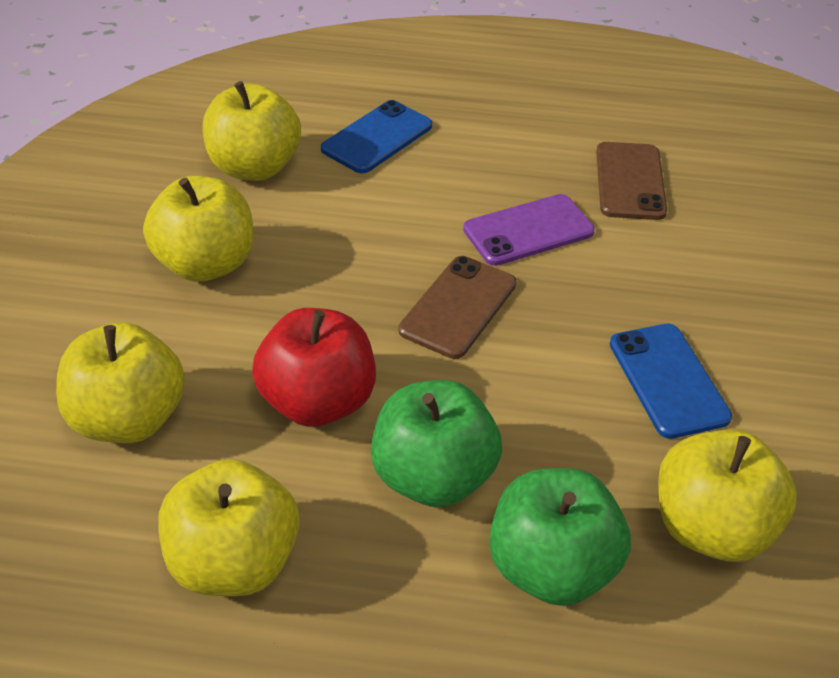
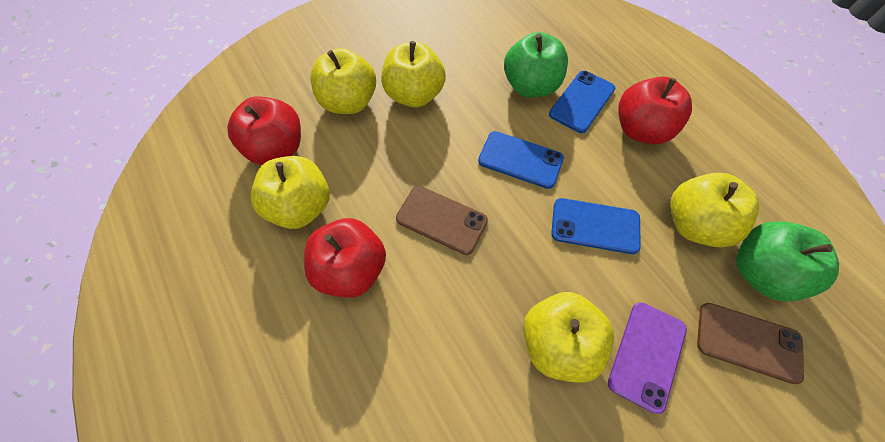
blue phone: 2 -> 3
red apple: 1 -> 3

